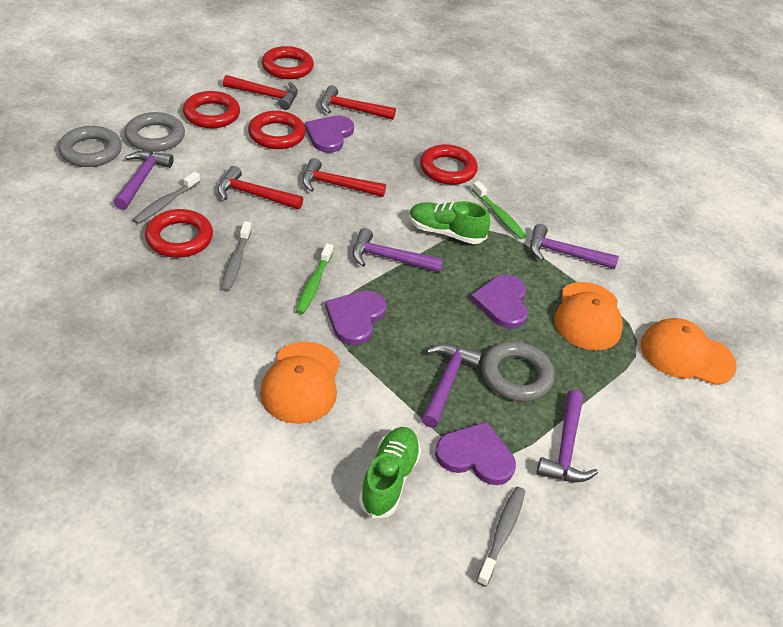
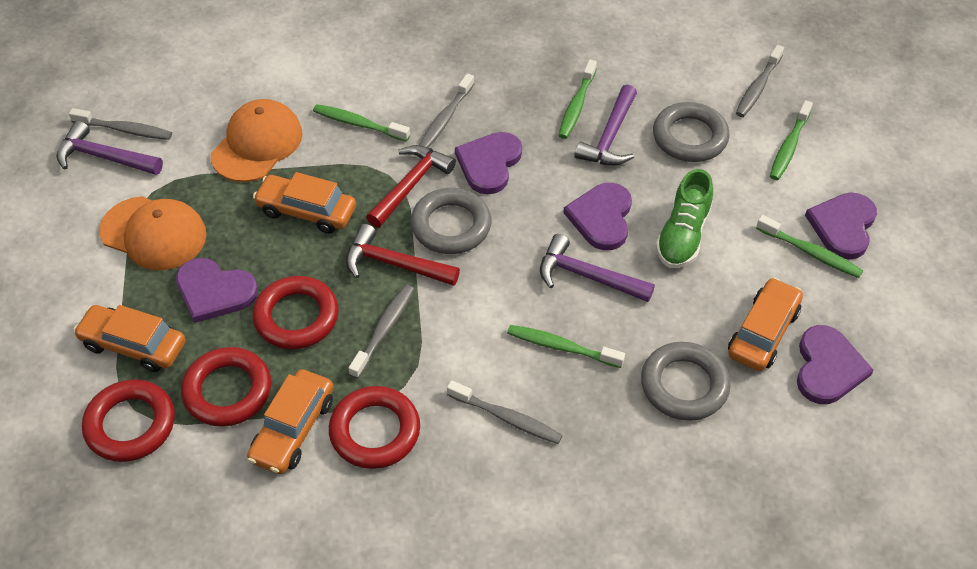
green shoe: 2 -> 1
green toothbrush: 2 -> 5
grey toothbrush: 3 -> 5
orange cap: 3 -> 2
orange car: 0 -> 4
purple hammer: 5 -> 3
purple heart: 4 -> 5
red hammer: 4 -> 2
red ring: 5 -> 4

